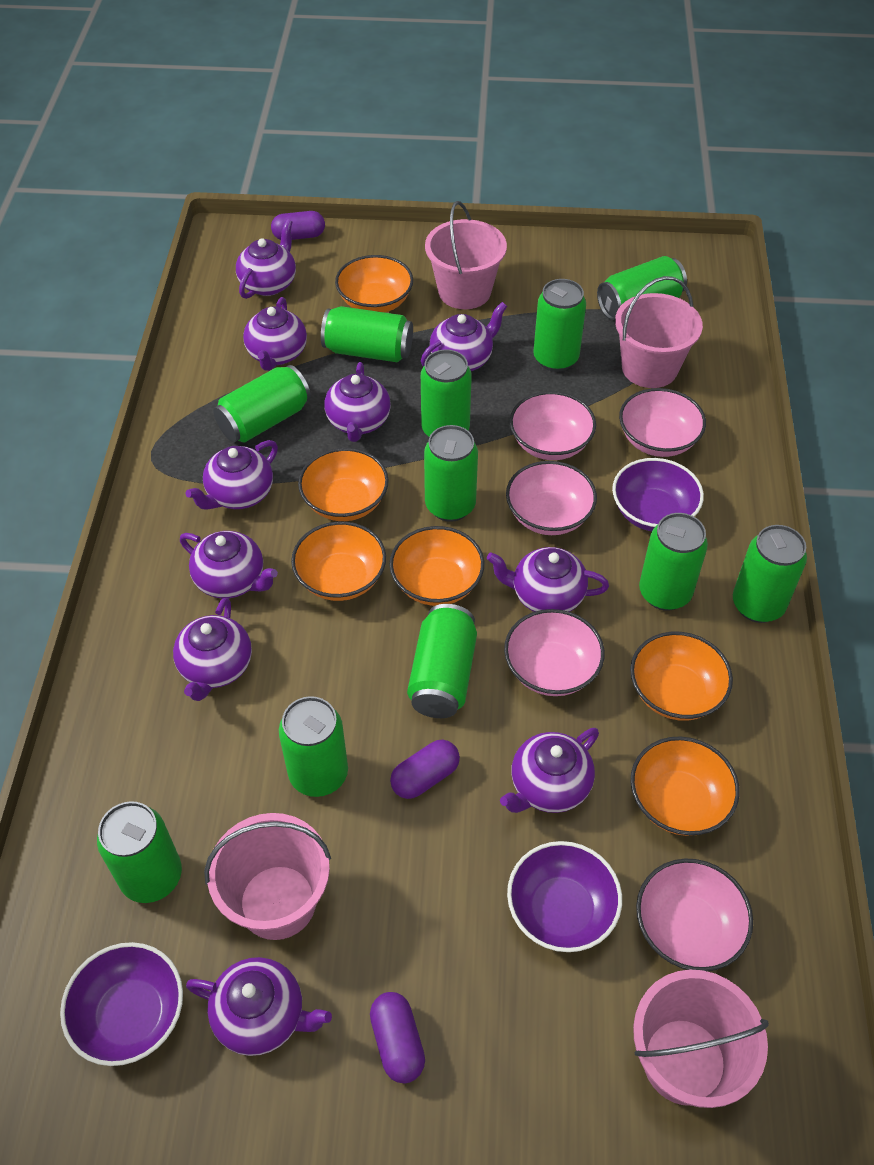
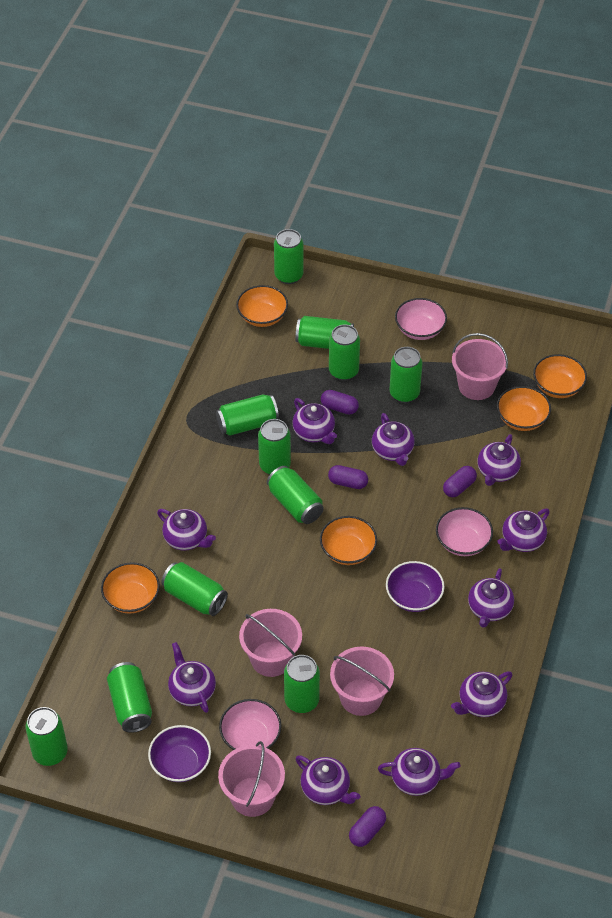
orange bowl: 6 -> 5
pink bowl: 5 -> 3
purple bowl: 3 -> 2
purple capsule: 3 -> 4

